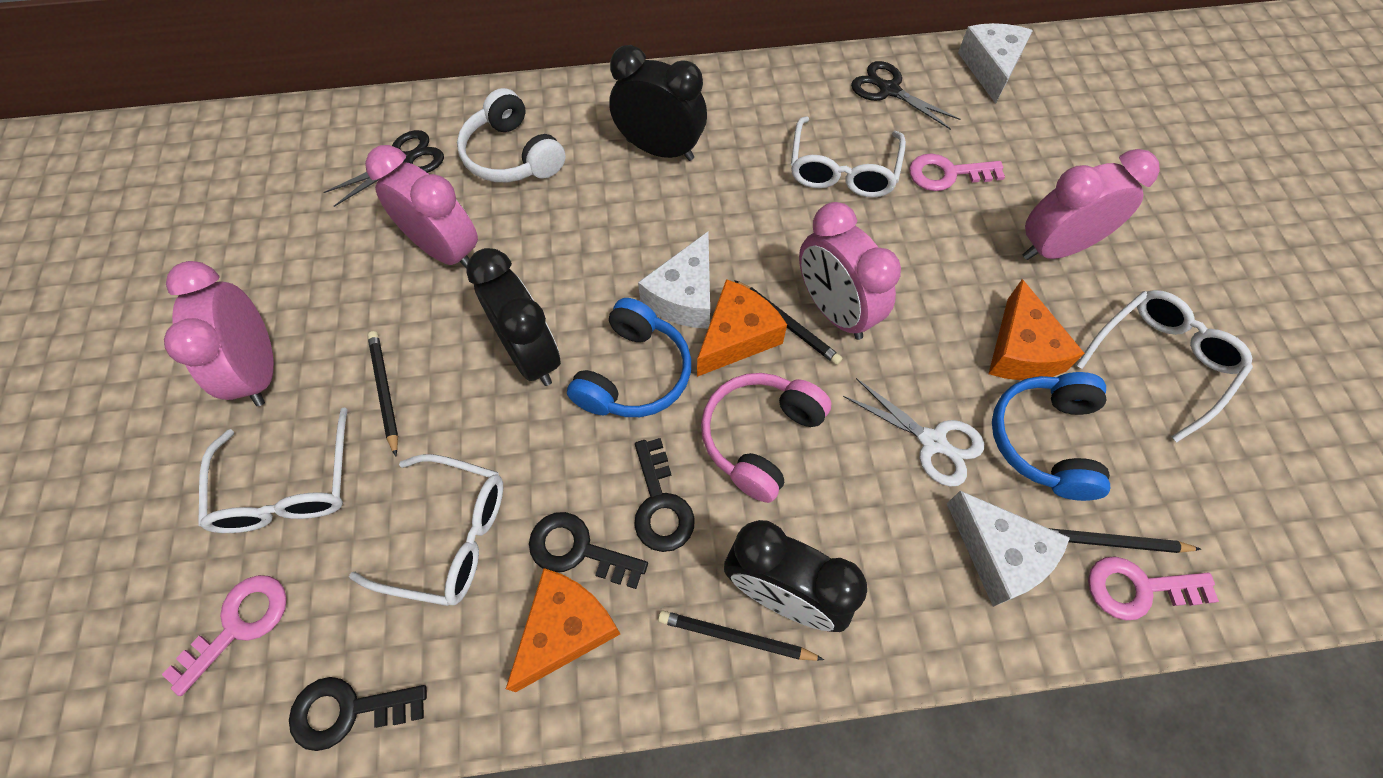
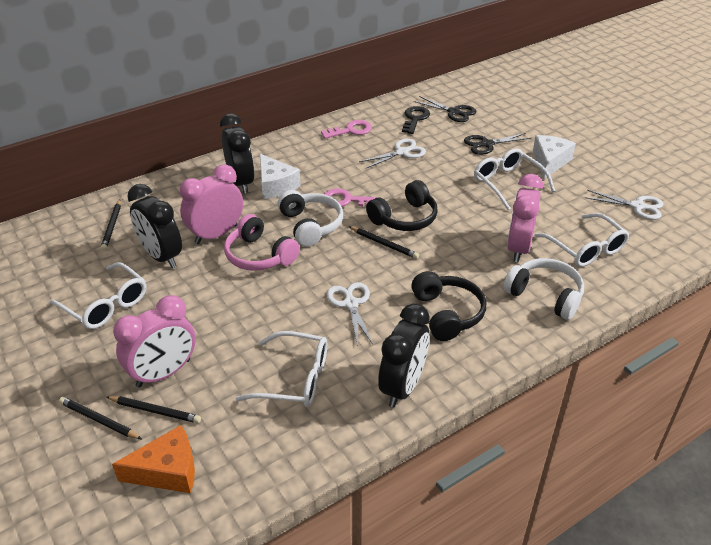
black headphones: 0 -> 2
black key: 3 -> 1
blue headphones: 2 -> 0
orange cheese: 3 -> 1
pink clock: 4 -> 3
pink key: 3 -> 2
white cheese: 3 -> 2
white headphones: 1 -> 2
white scissors: 1 -> 3

